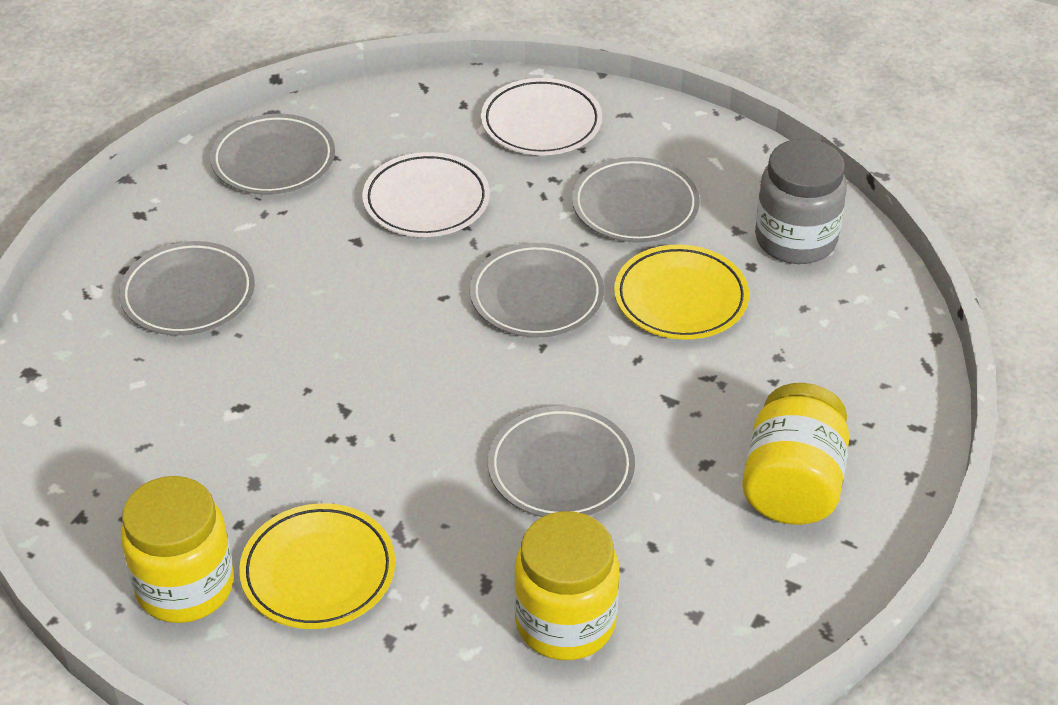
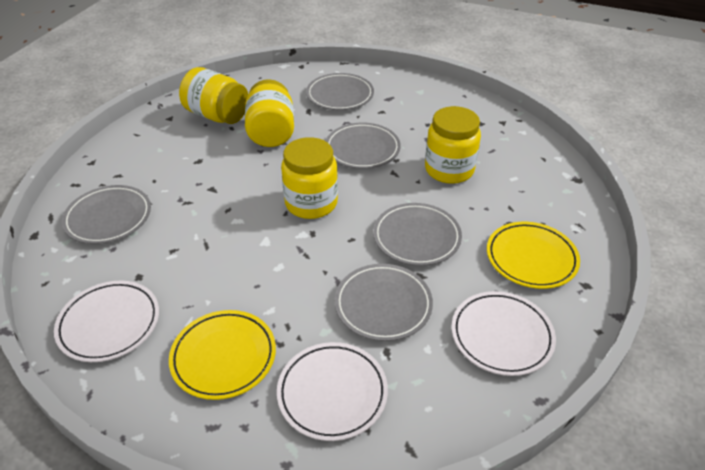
grey jar: 1 -> 0
white plate: 2 -> 3
yellow jar: 3 -> 4

